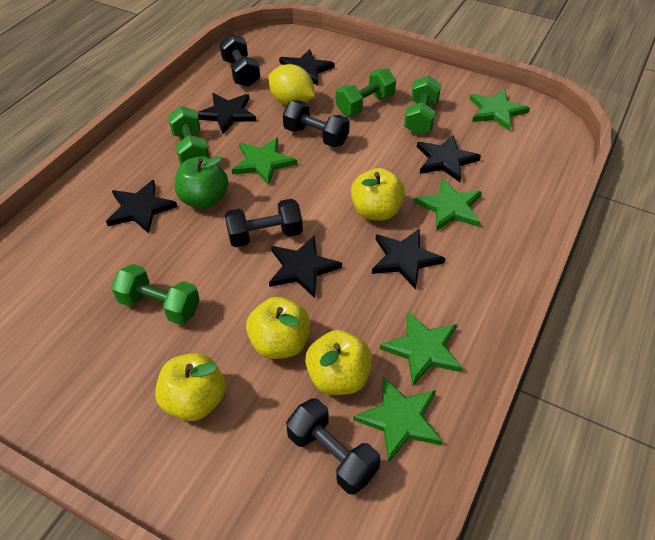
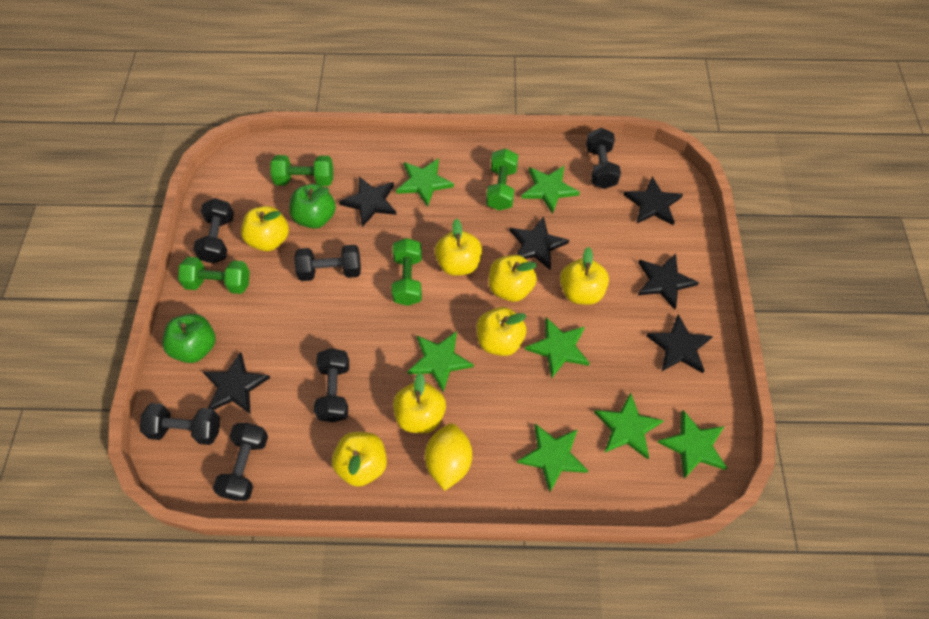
black dumbbell: 4 -> 6
green apple: 1 -> 2
green star: 5 -> 7
yellow apple: 4 -> 7

